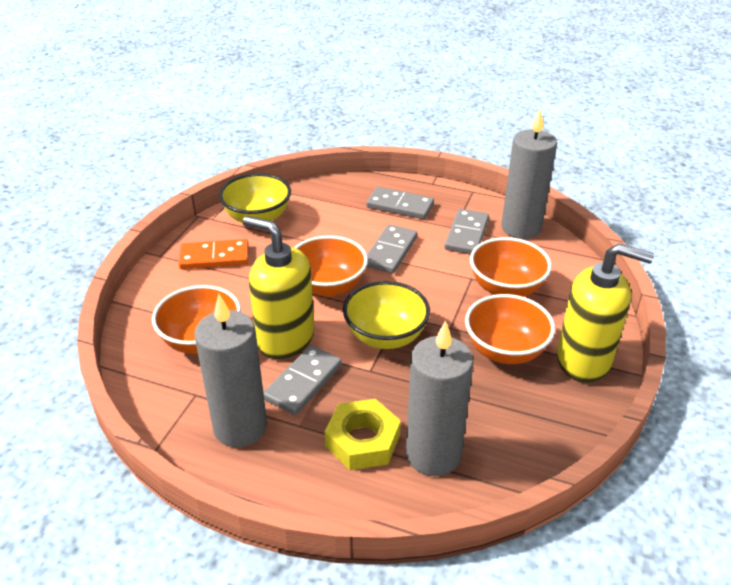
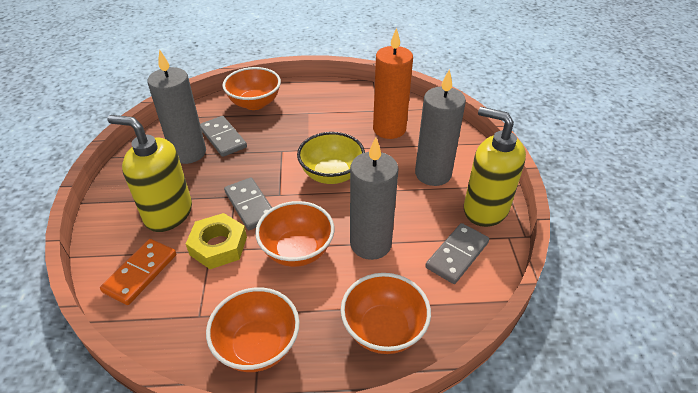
grey domino: 4 -> 3
orange candle: 0 -> 1
yellow bowl: 2 -> 1

